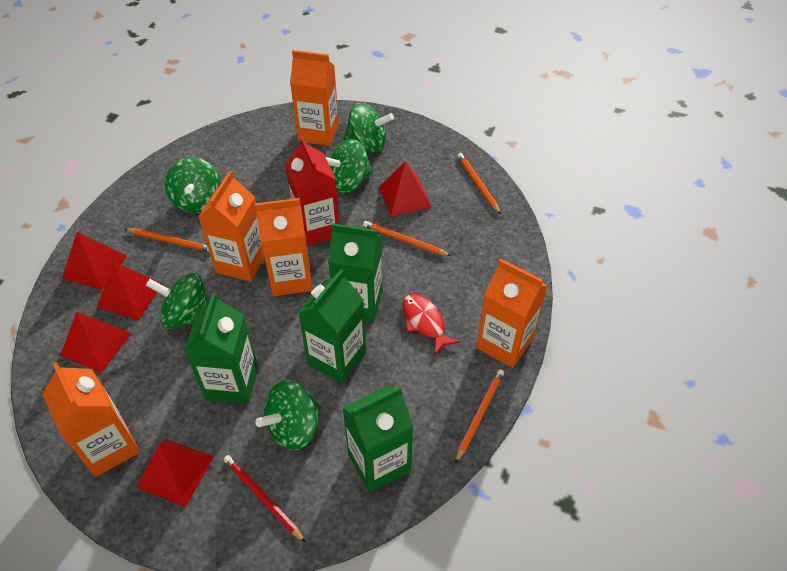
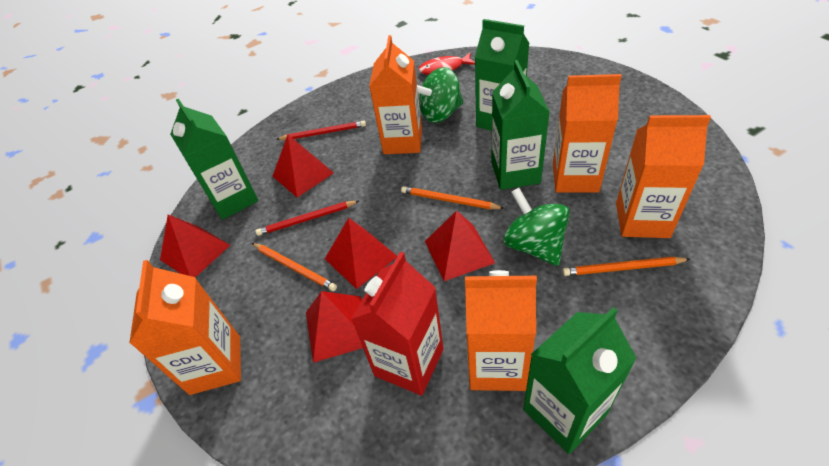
green spinning top: 5 -> 2
orange pencil: 4 -> 3
red pencil: 1 -> 2

